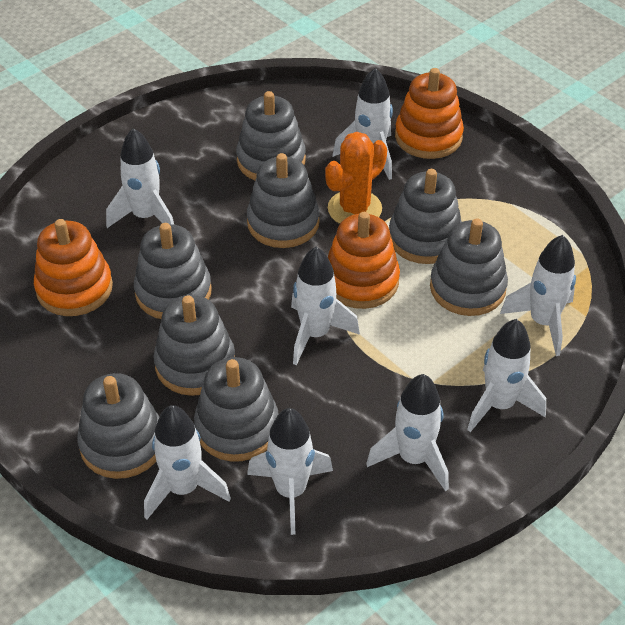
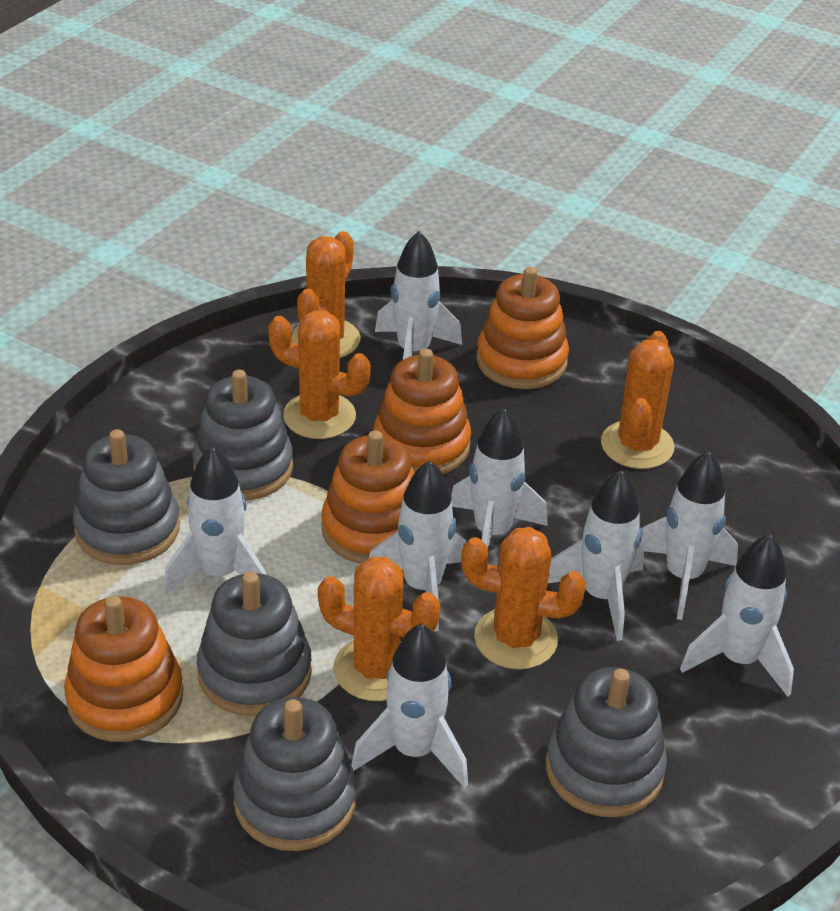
grey stacking toy: 8 -> 5
orange cactus: 1 -> 5
orange stacking toy: 3 -> 4

